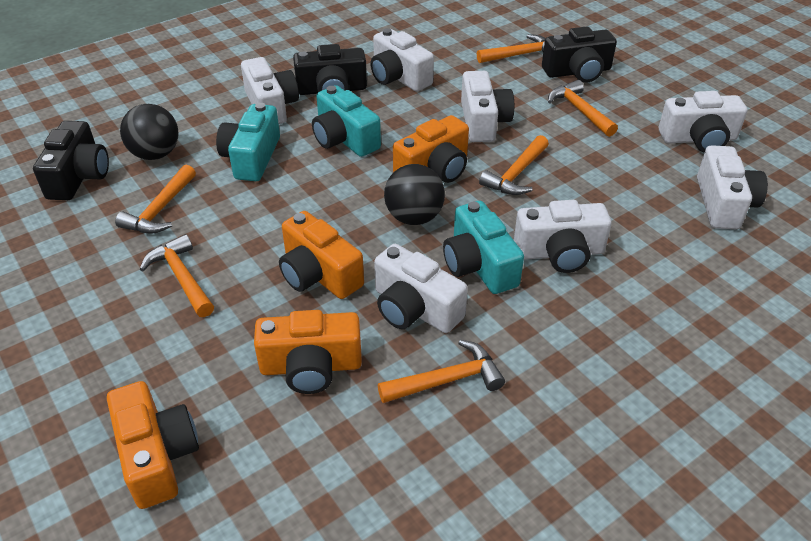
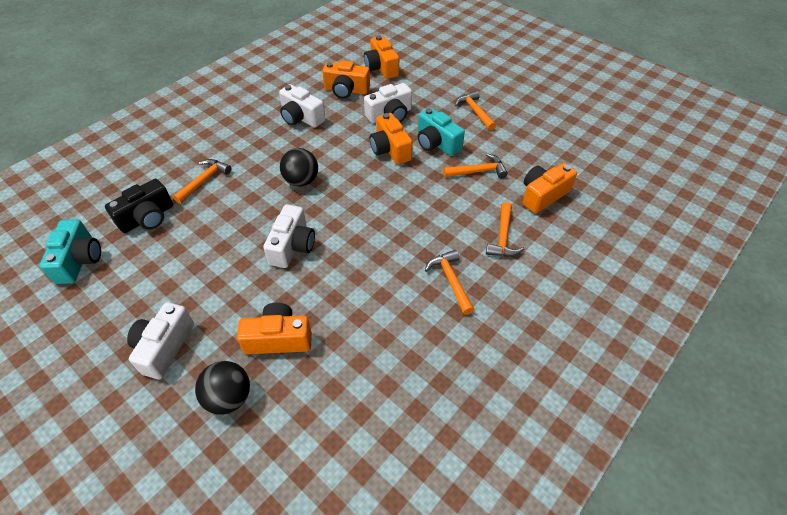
black camera: 3 -> 1
orange camera: 4 -> 5
orange hammer: 6 -> 5
turquoise camera: 3 -> 2
white camera: 7 -> 4

